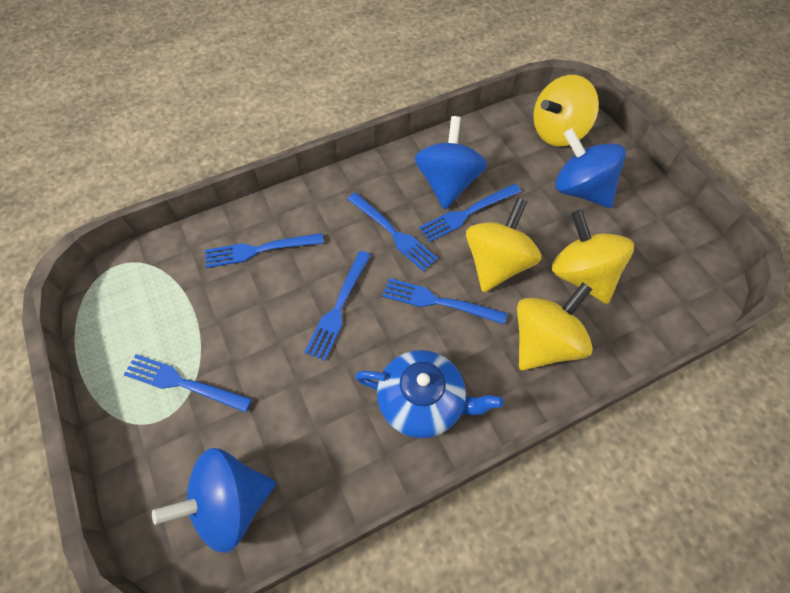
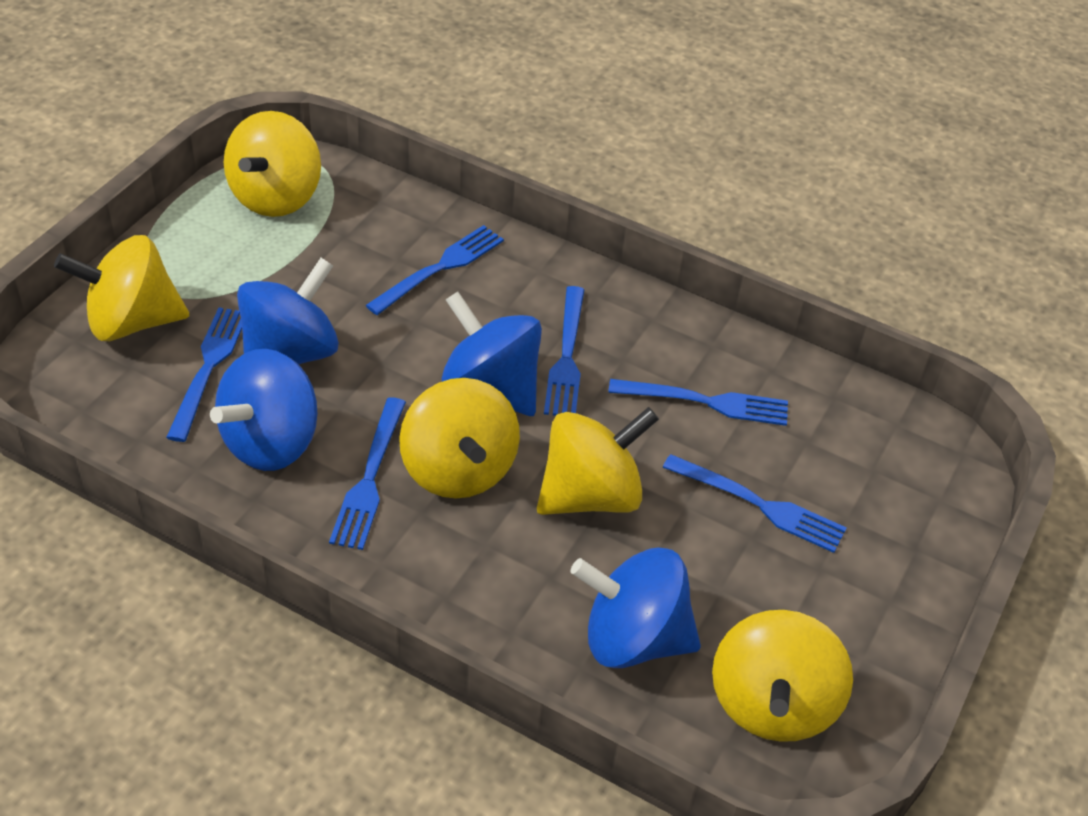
blue spinning top: 3 -> 4
blue teapot: 1 -> 0
yellow spinning top: 4 -> 5

